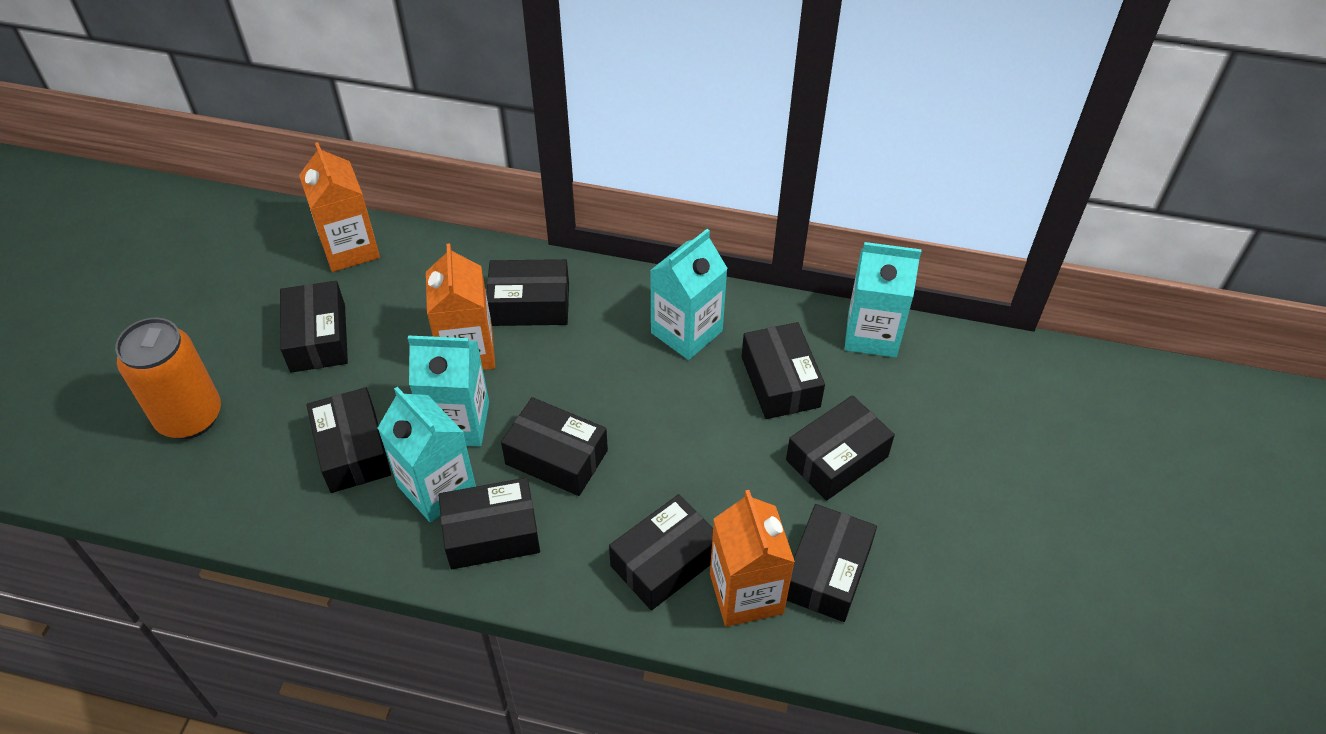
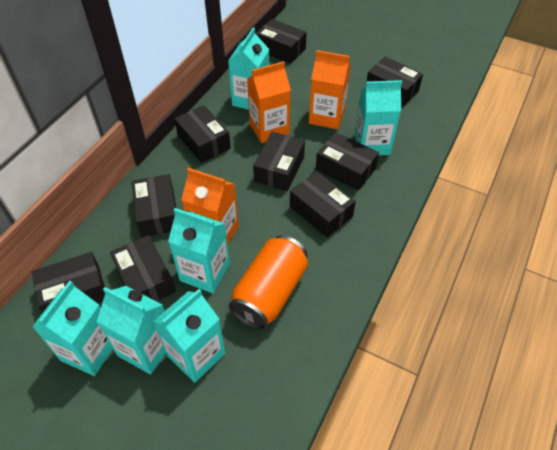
turquoise carton: 4 -> 6

